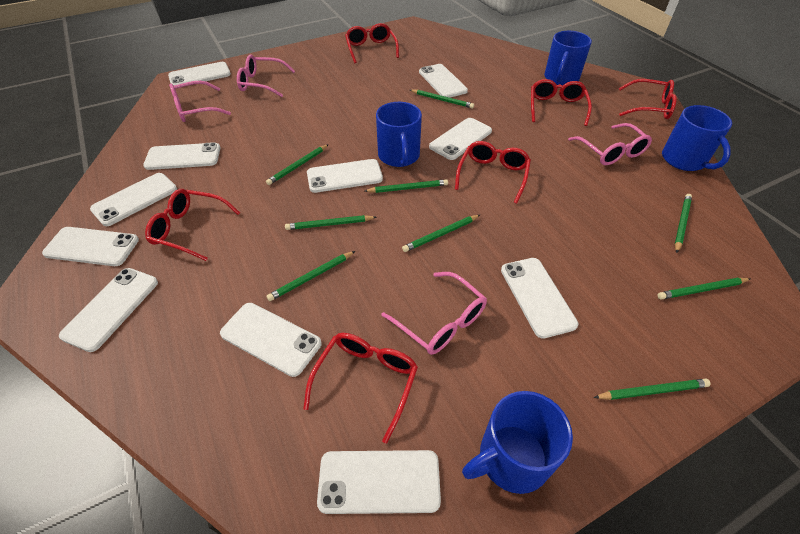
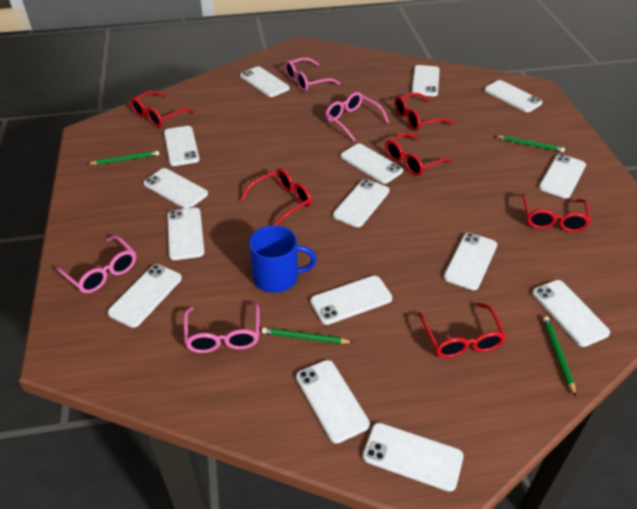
blue mug: 4 -> 1
green pencil: 9 -> 4
white phone: 11 -> 15

